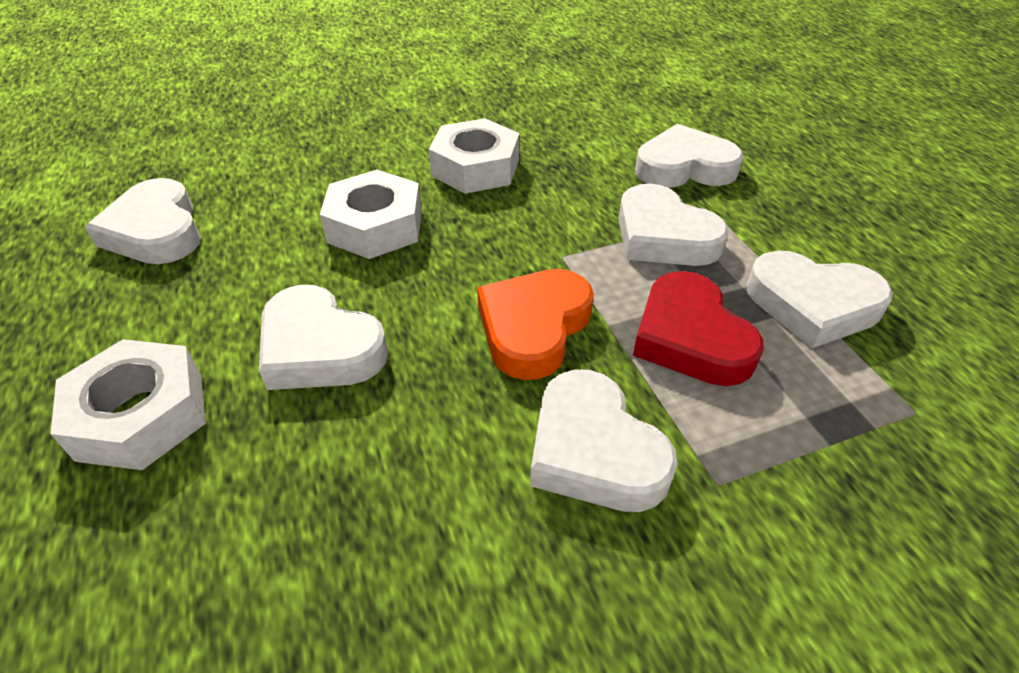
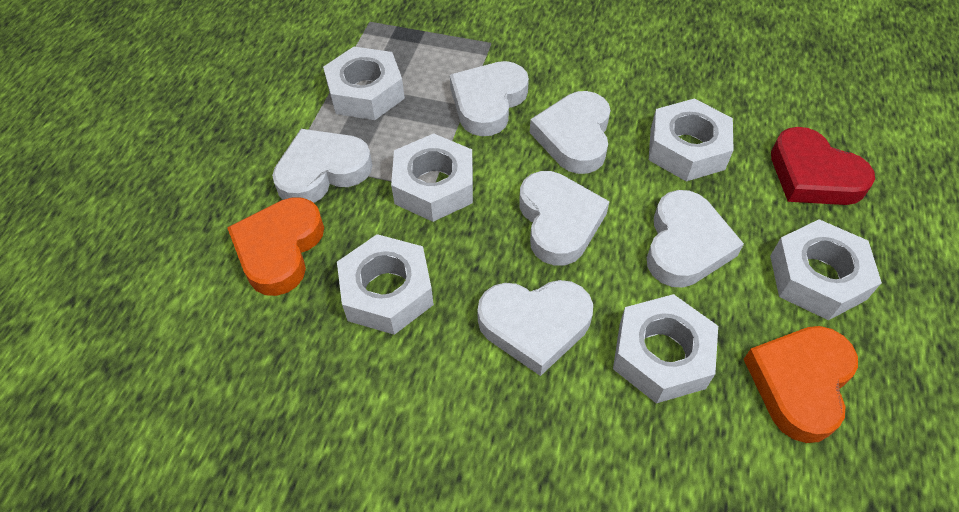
orange heart: 1 -> 2
white nut: 3 -> 6

